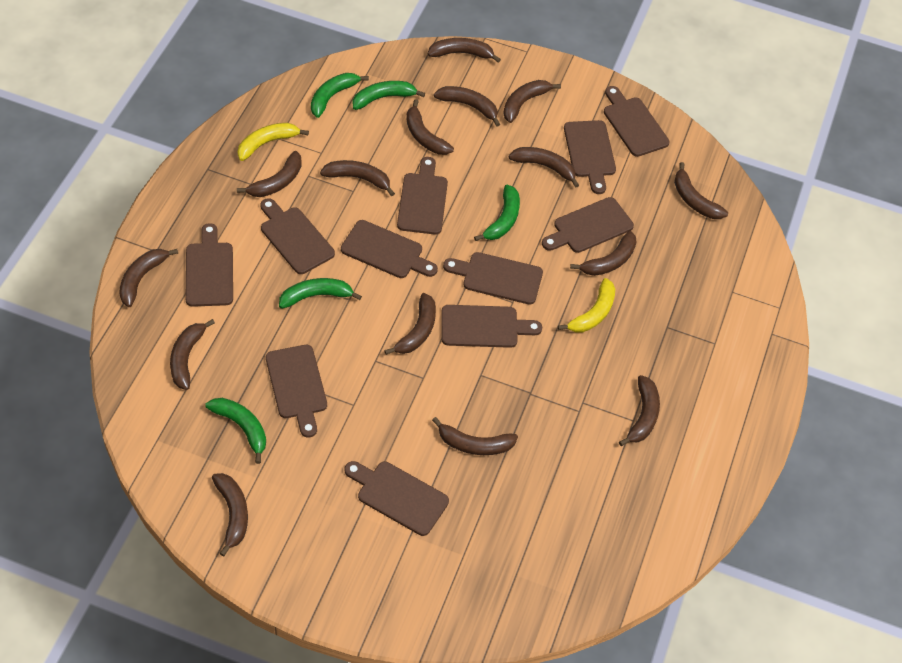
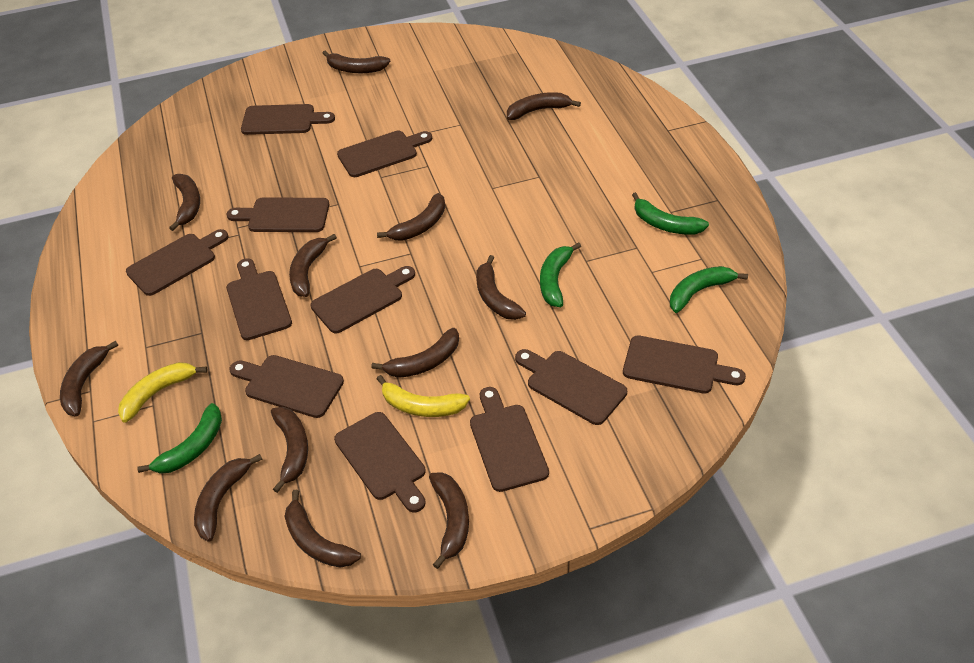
brown banana: 15 -> 12
green banana: 5 -> 4

